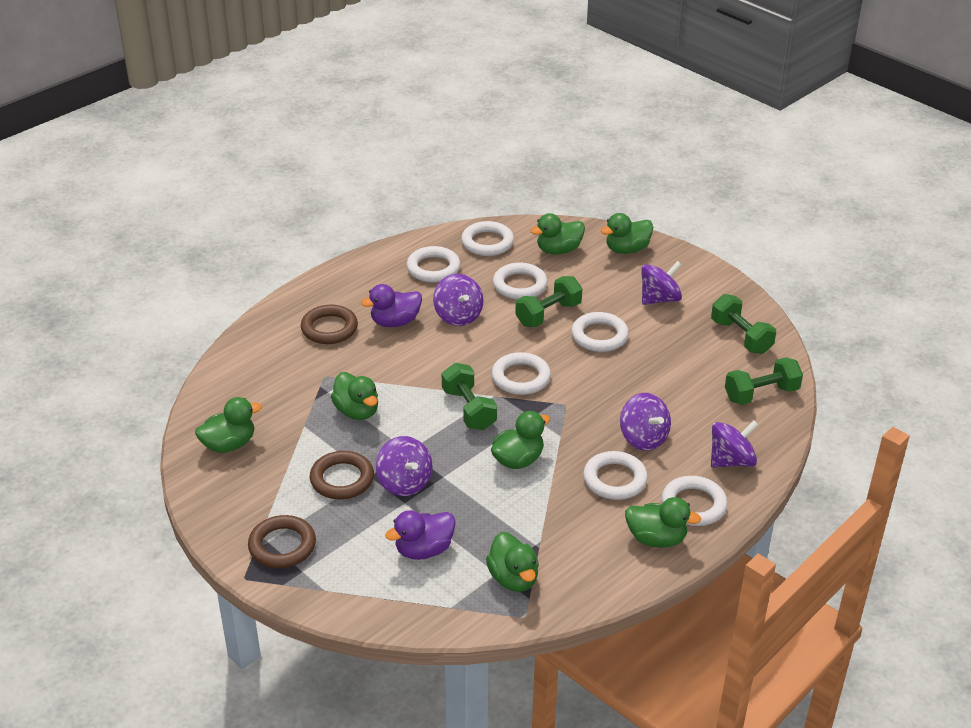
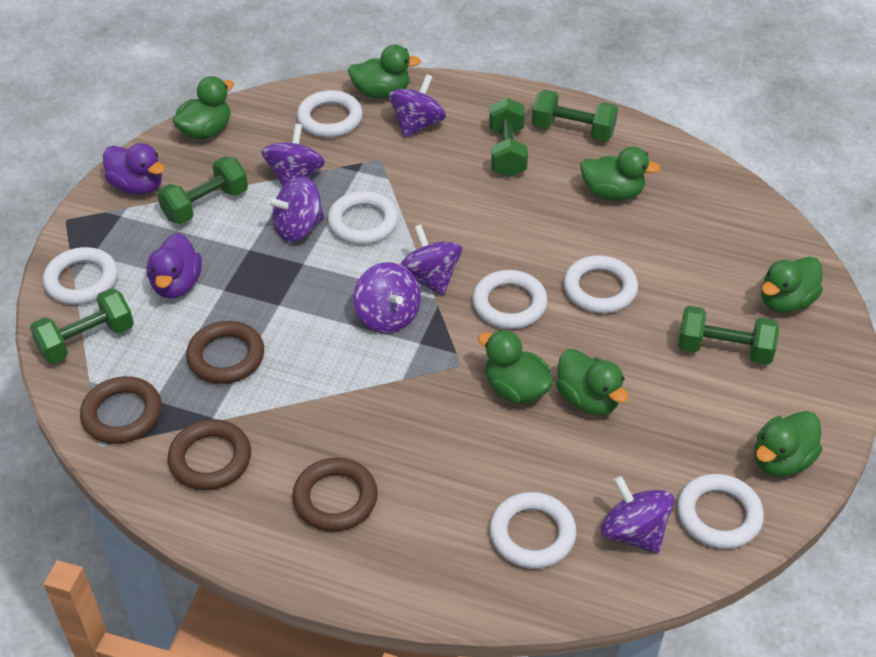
brown ring: 3 -> 4
green dumbbell: 4 -> 5
purple spinning top: 5 -> 6

